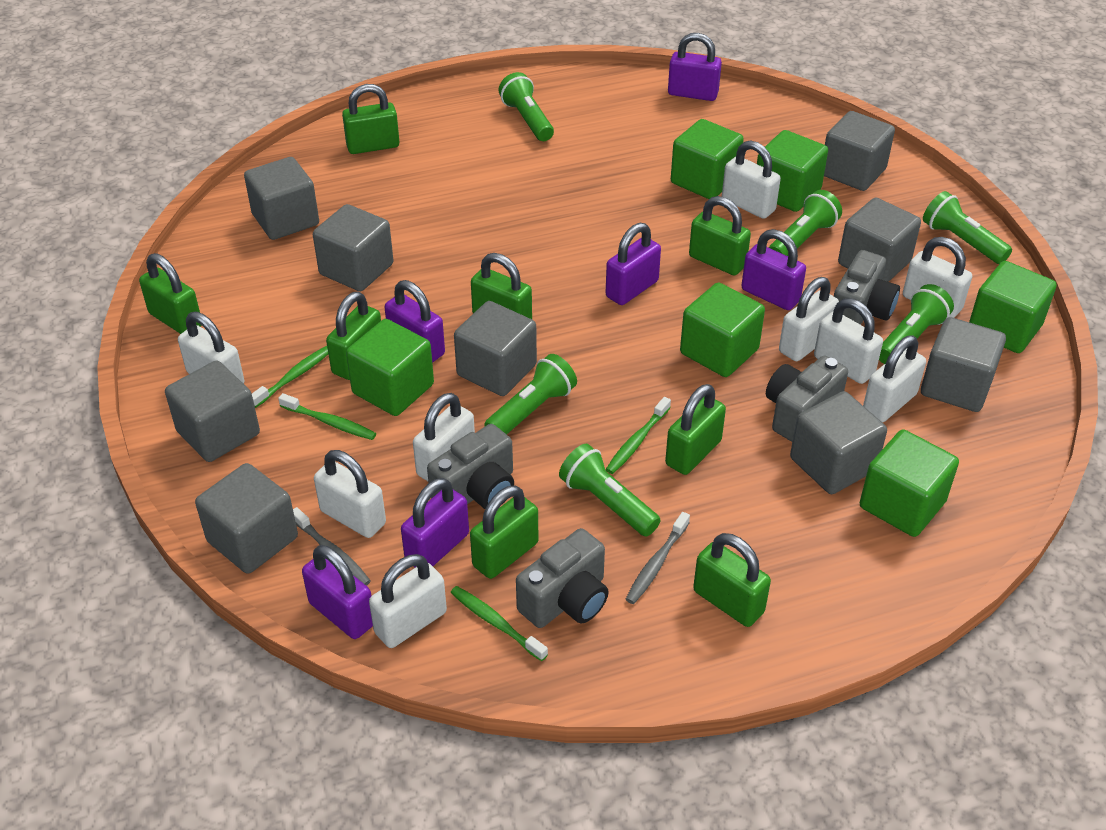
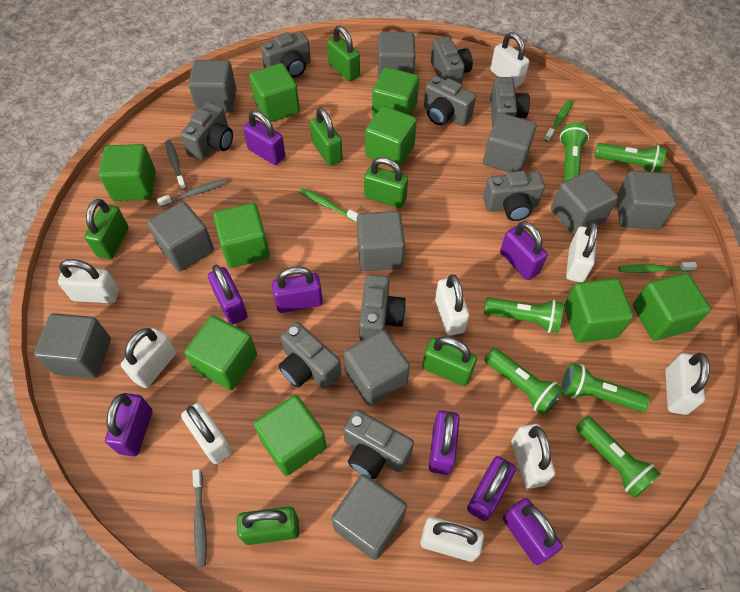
green cube: 6 -> 9
green padlock: 8 -> 6
green toothbrush: 4 -> 3
grey camera: 4 -> 9
grey cube: 9 -> 10
grey toothbrush: 2 -> 3
purple padlock: 6 -> 8

